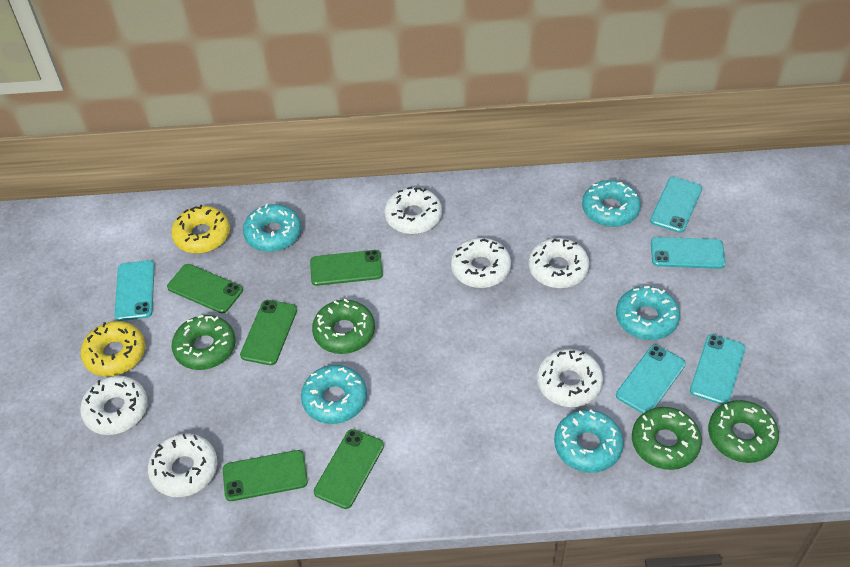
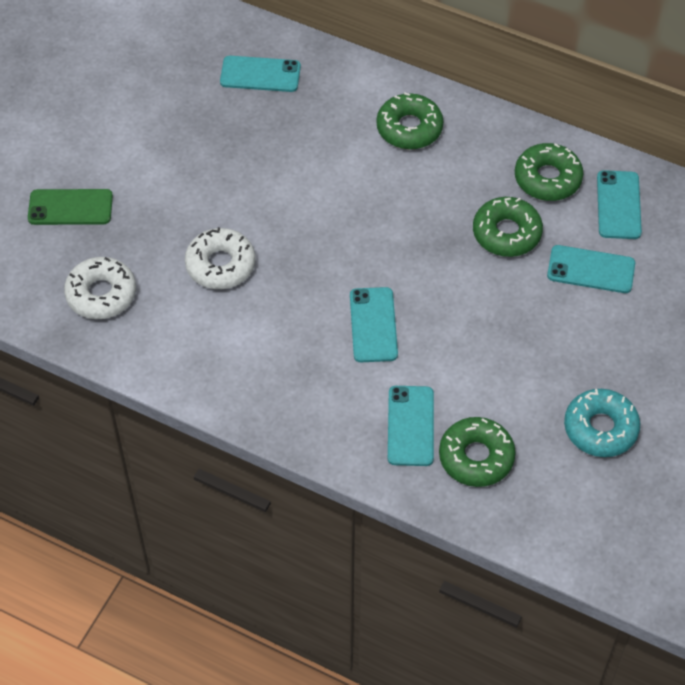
green phone: 5 -> 1
turquoise donut: 5 -> 1
white donut: 6 -> 2
yellow donut: 2 -> 0

